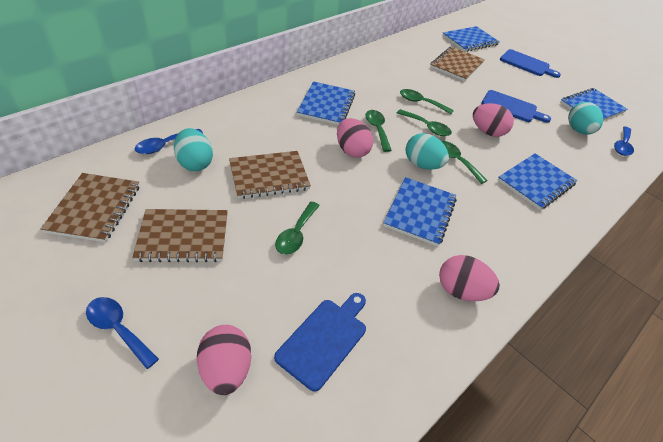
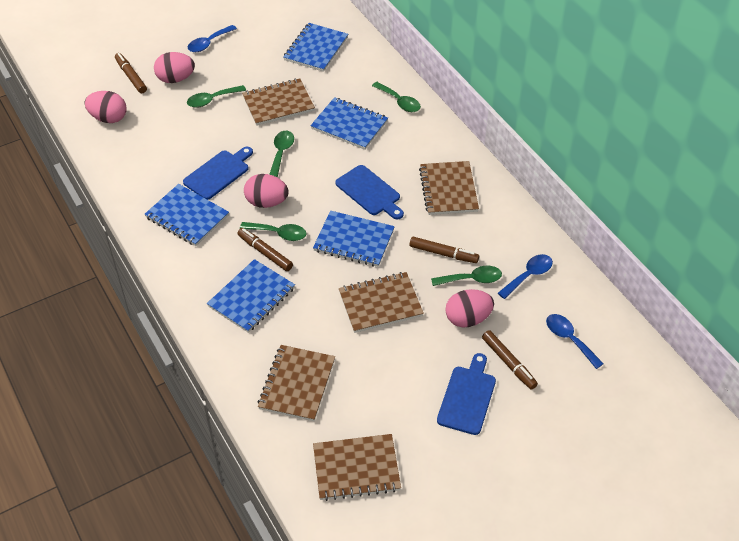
brown marker: 0 -> 4
brown notebook: 4 -> 5
turquoise egg: 3 -> 0

